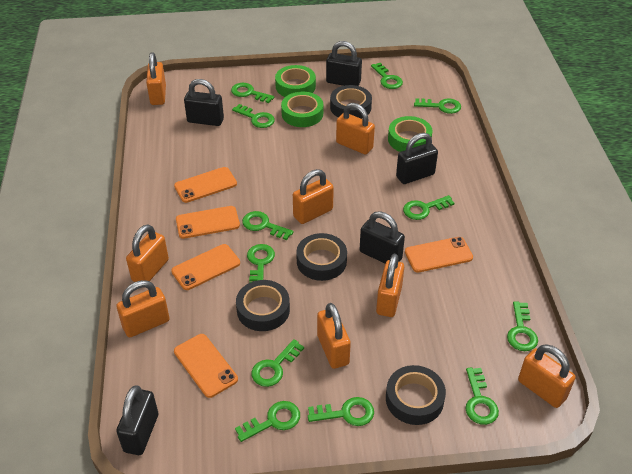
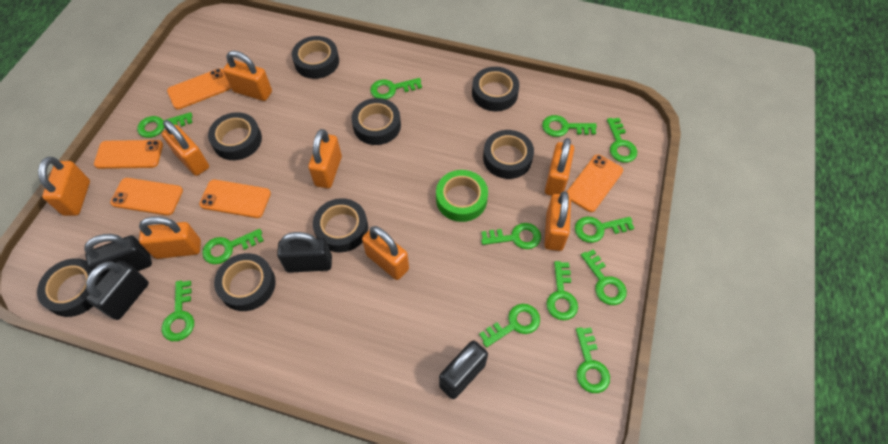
black padlock: 5 -> 4
black tape: 4 -> 8
green tape: 3 -> 1

